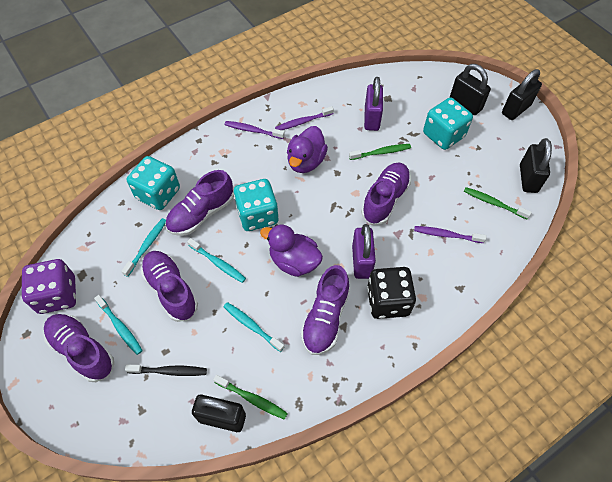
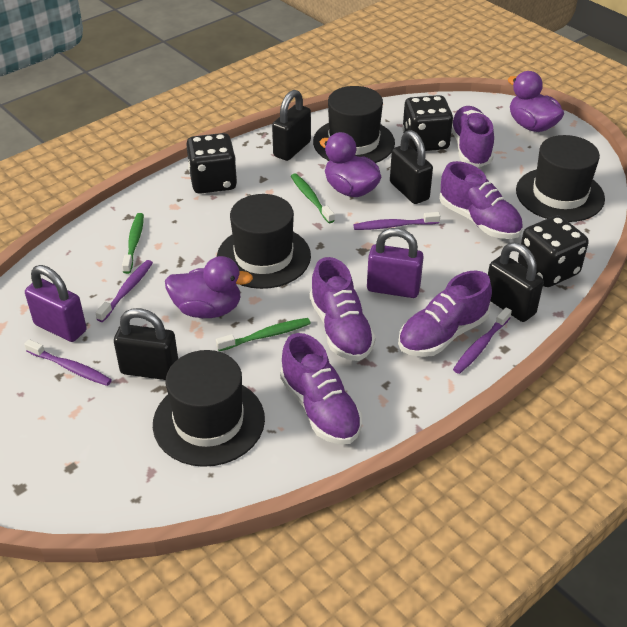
black dice: 1 -> 3
black hat: 0 -> 4
black toothbrush: 1 -> 0
purple dice: 1 -> 0
purple duck: 2 -> 3
purple toothbrush: 3 -> 4
turquoise dice: 3 -> 0
turquoise toothbrush: 4 -> 0

